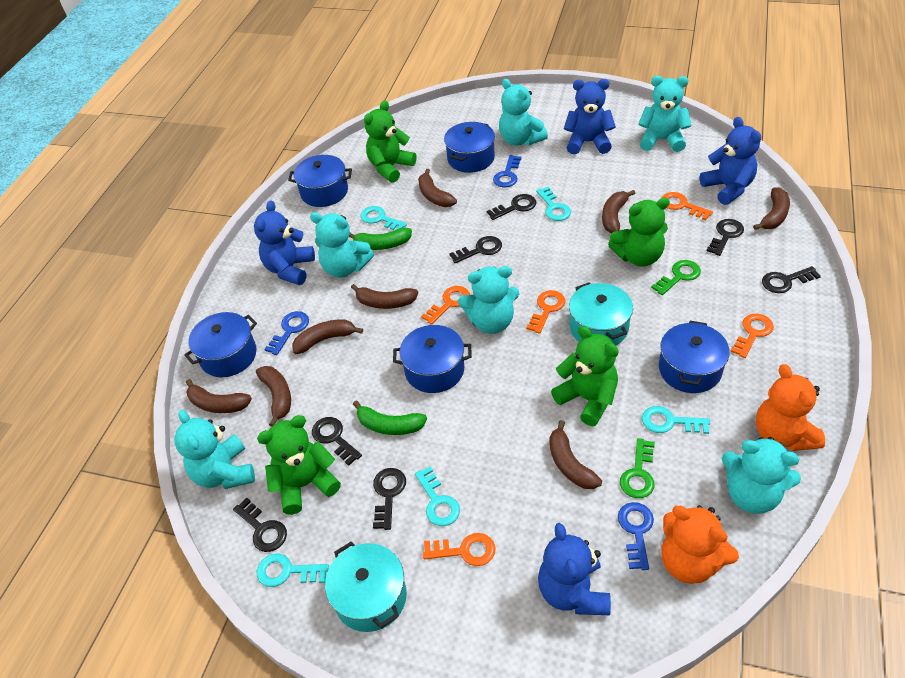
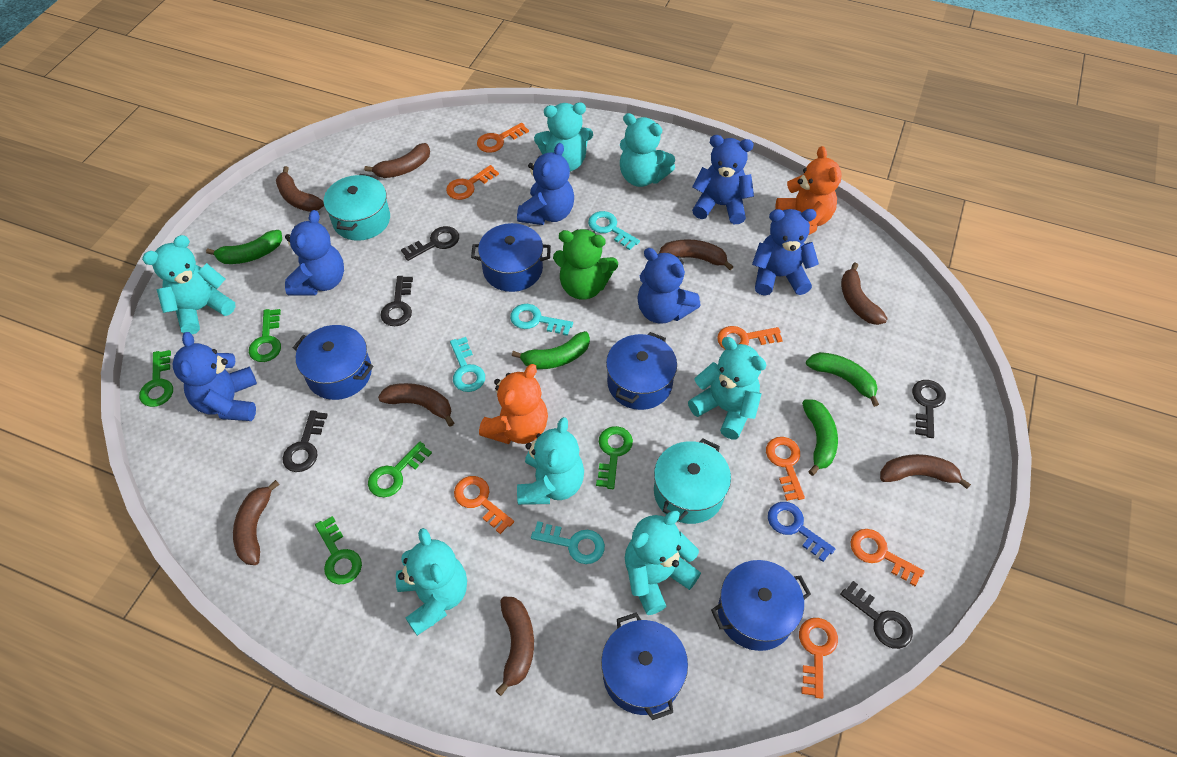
black key: 7 -> 5
blue key: 3 -> 1
blue teddy bear: 4 -> 6
green banana: 2 -> 4
green key: 2 -> 5
green teddy bear: 4 -> 1
orange key: 5 -> 7
turquoise key: 5 -> 4
turquoise teddy bear: 6 -> 7

